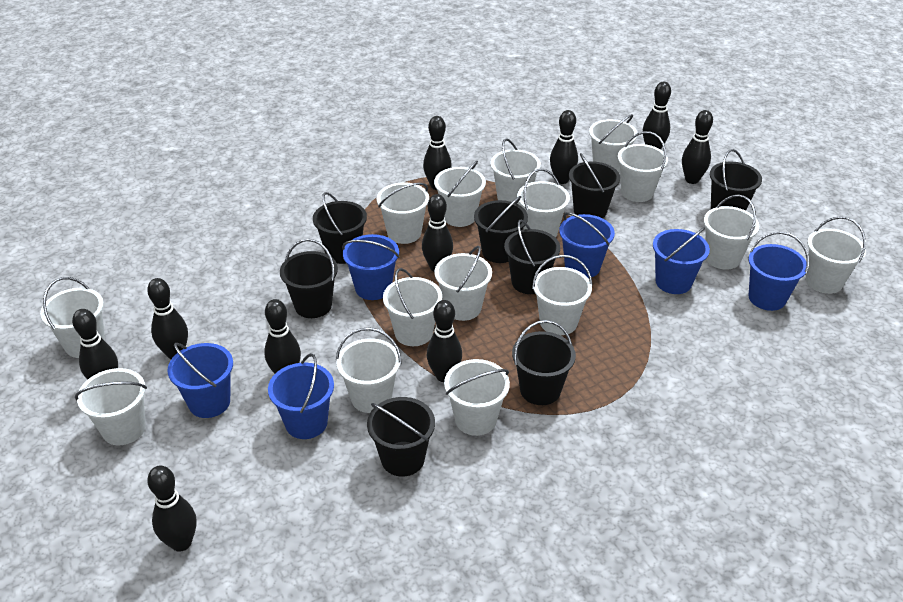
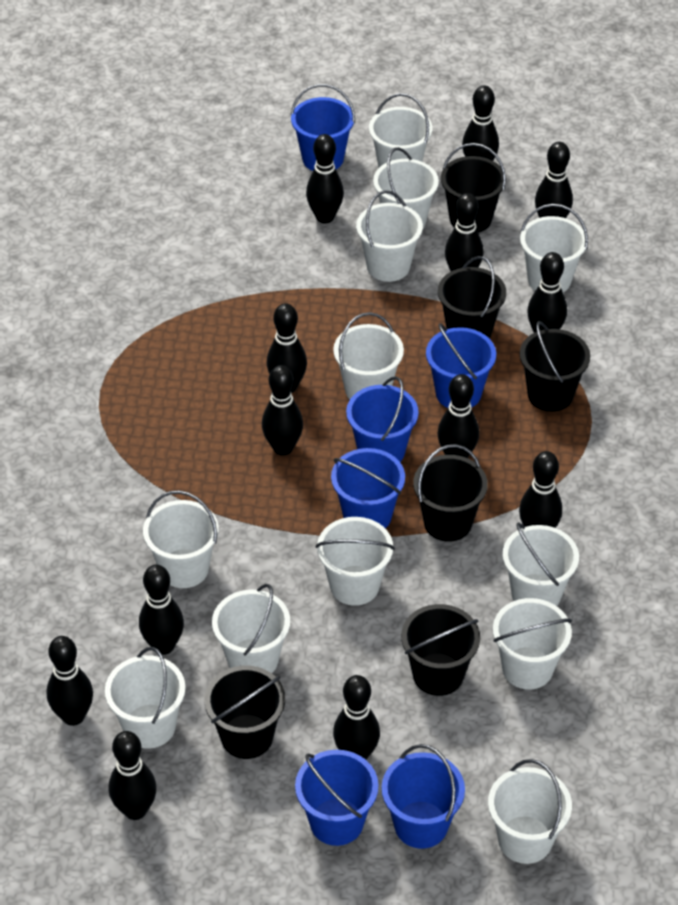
black bowling pin: 10 -> 13
black bucket: 8 -> 6
white bucket: 15 -> 12

